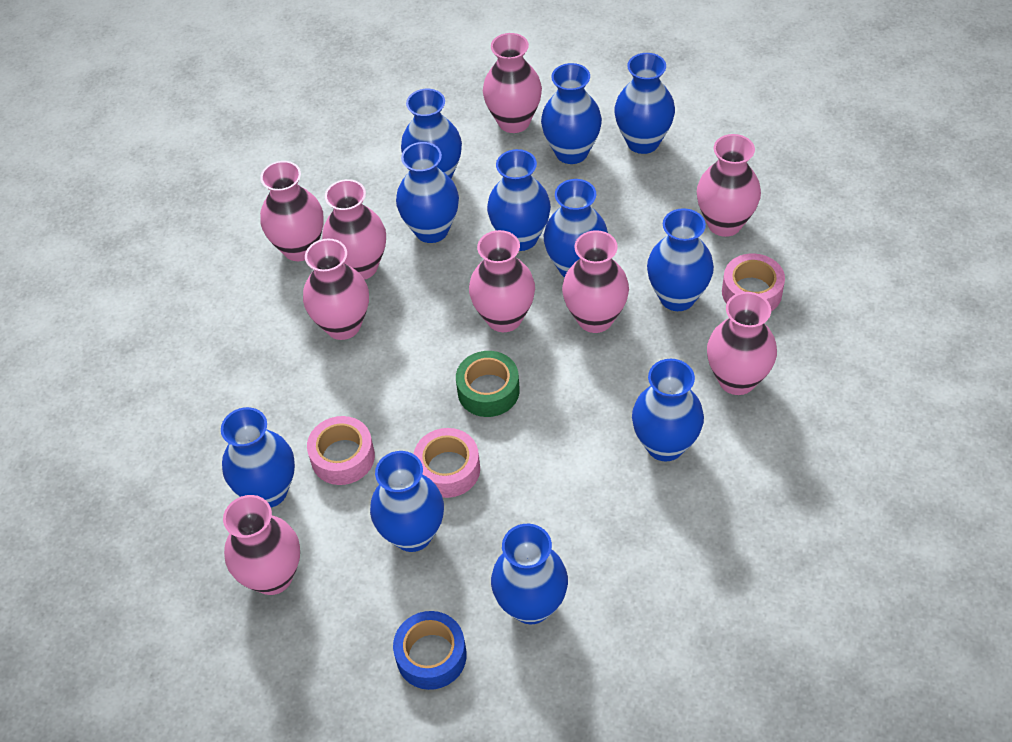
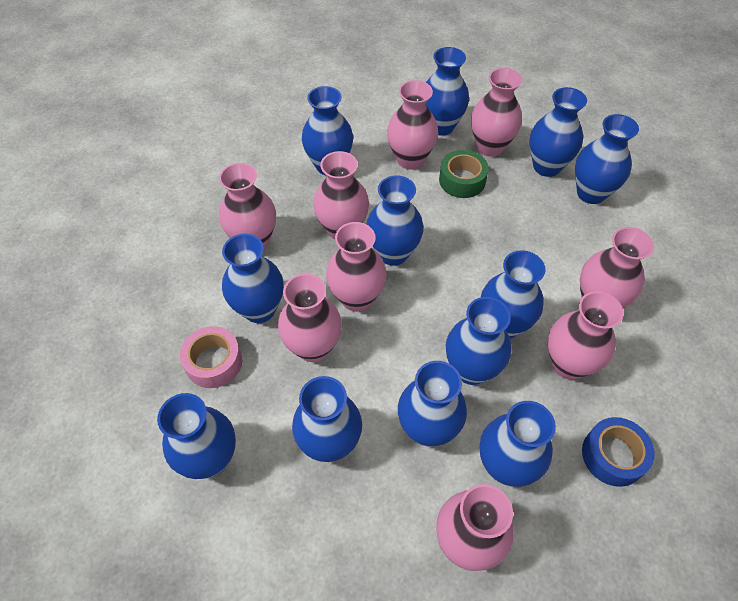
blue vase: 11 -> 12
pink tape: 3 -> 1

